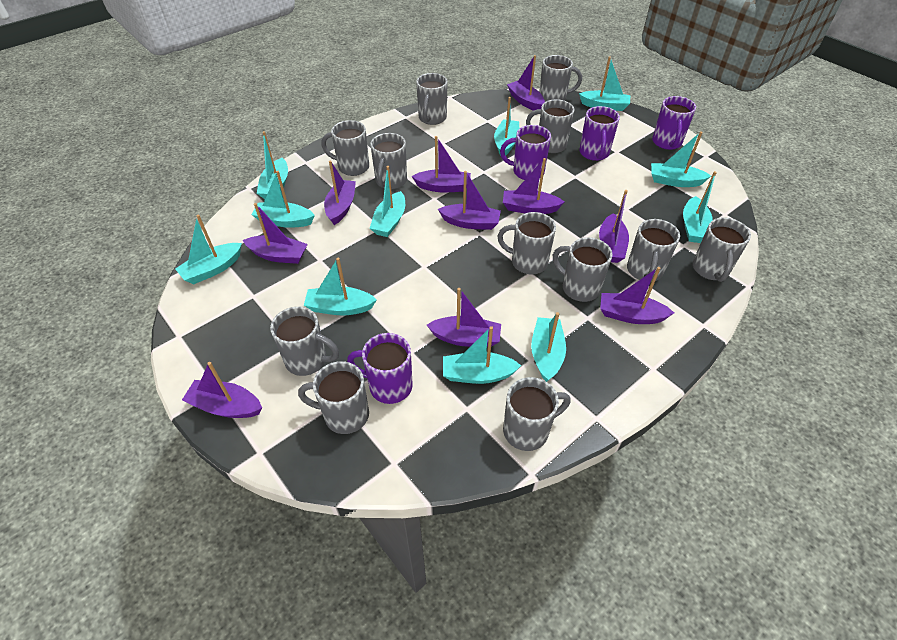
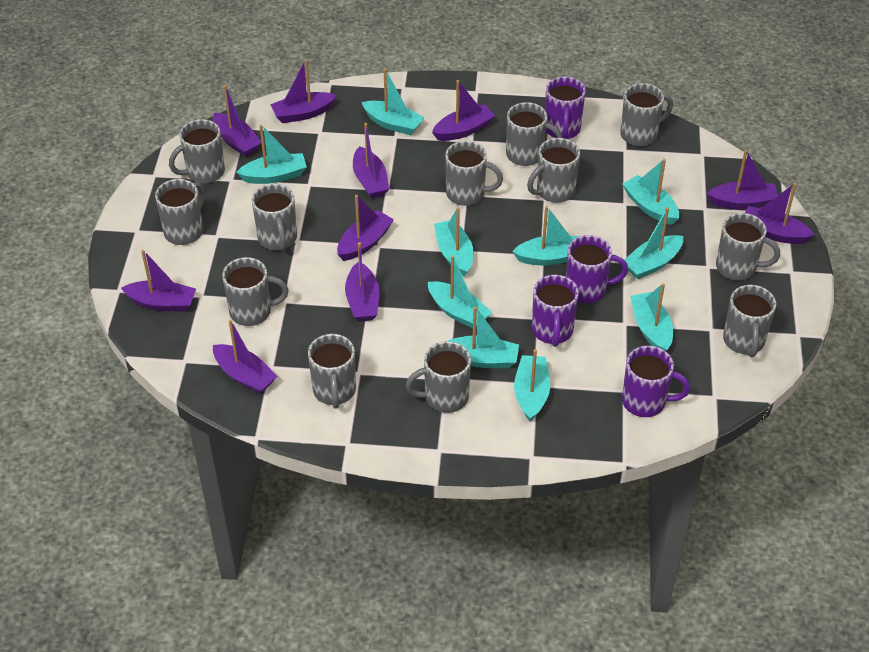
turquoise boat: 11 -> 10

